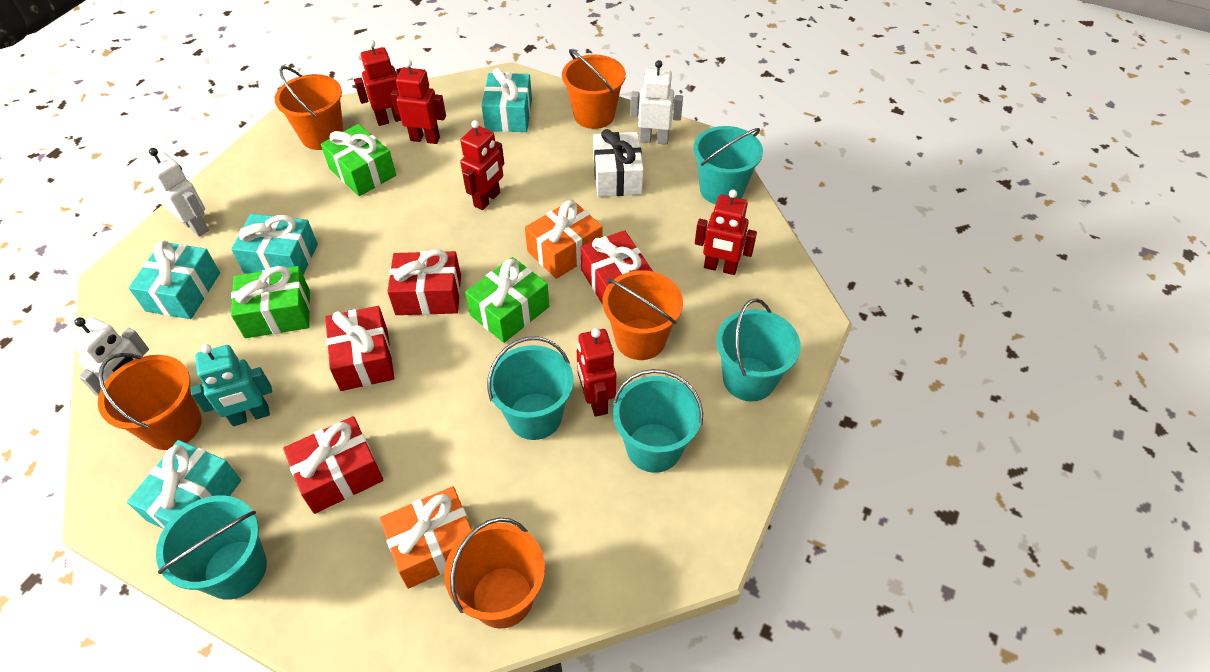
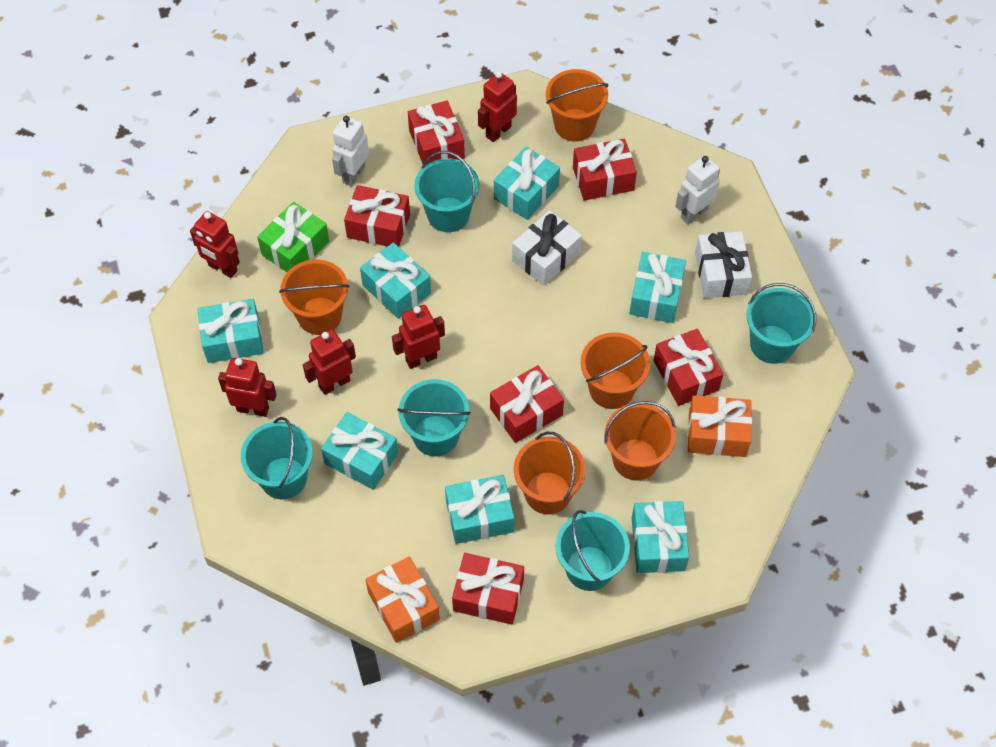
green gift: 3 -> 1
red gift: 4 -> 6
turquoise gift: 4 -> 7
turquoise robot: 1 -> 0
white gift: 1 -> 2
white robot: 3 -> 2

